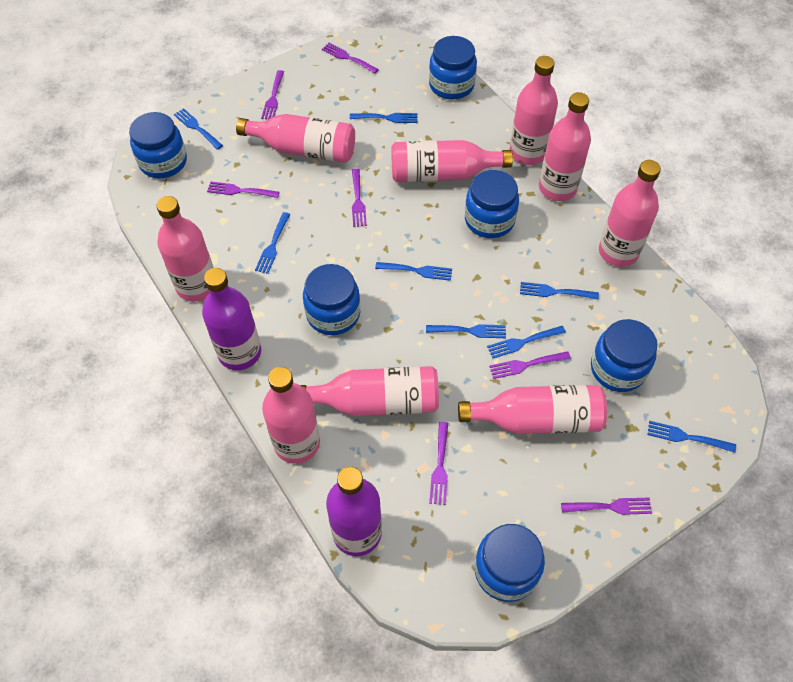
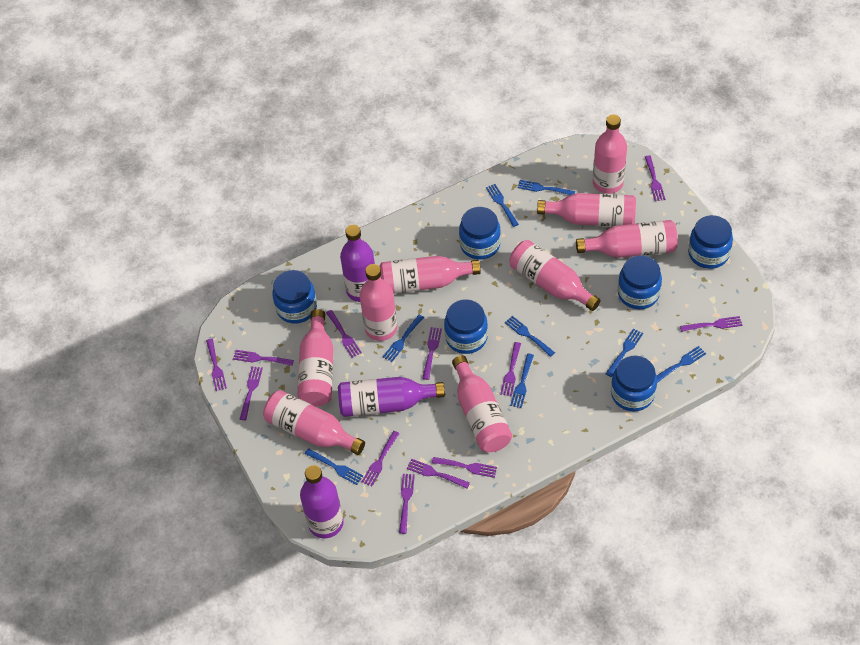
purple bottle: 2 -> 3
purple fork: 7 -> 12

